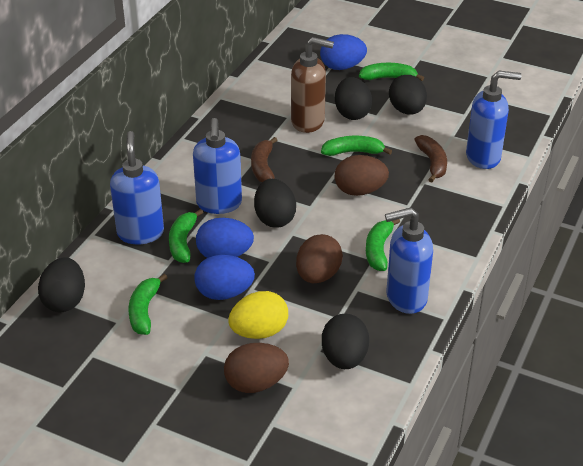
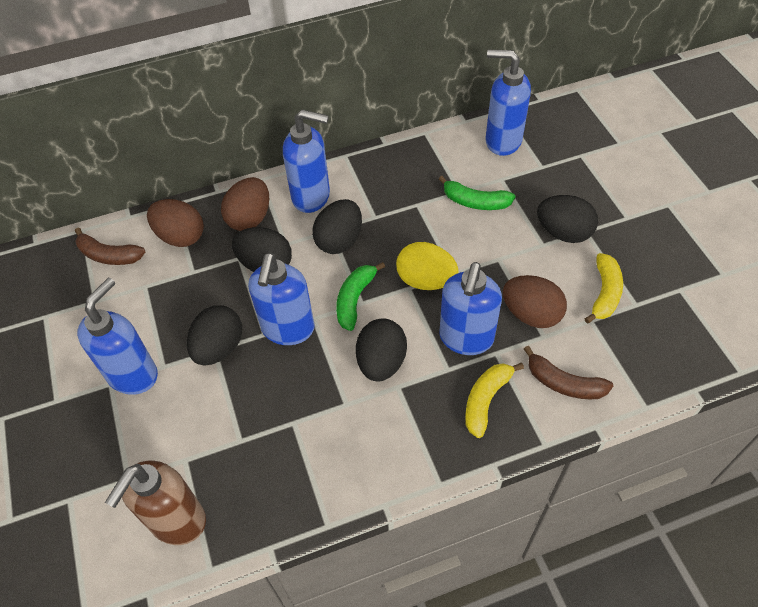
blue egg: 3 -> 0
blue soap dispenser: 4 -> 5
green banana: 5 -> 2
yellow banana: 0 -> 2

